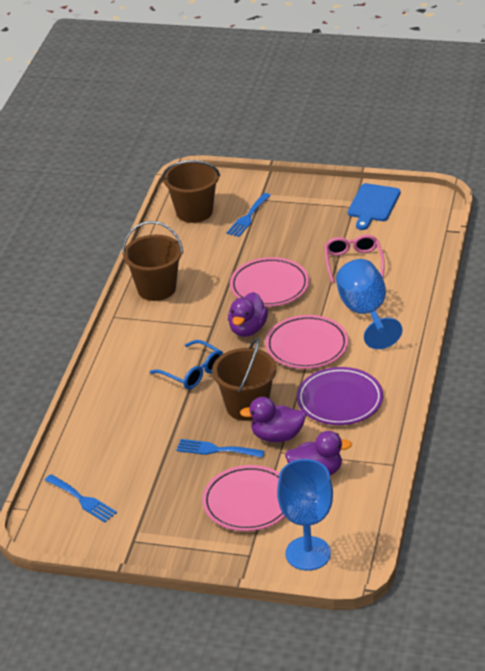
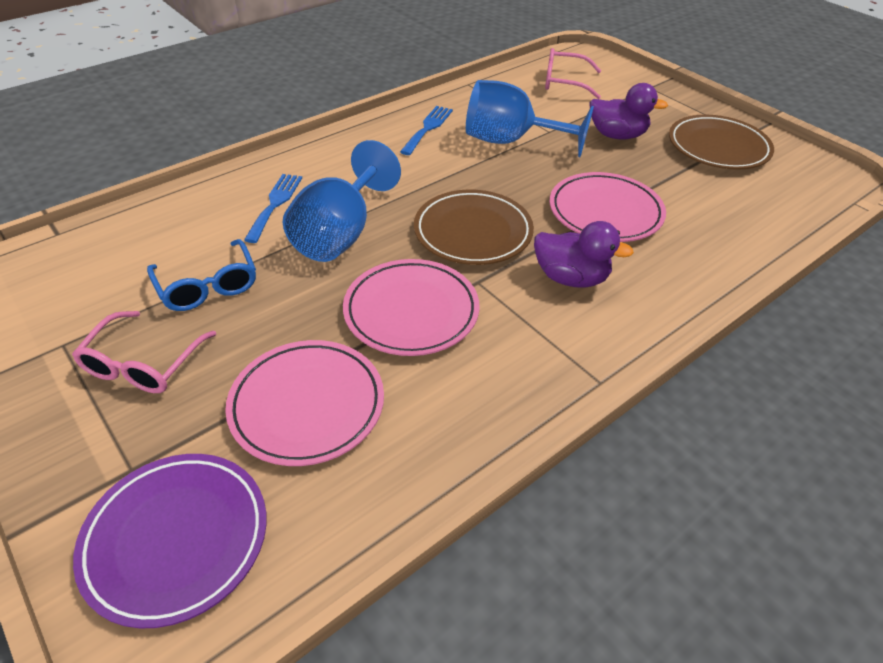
blue cutting board: 1 -> 0
blue fork: 3 -> 2
brown bucket: 3 -> 0
brown plate: 0 -> 2
pink glasses: 1 -> 2
purple duck: 3 -> 2

